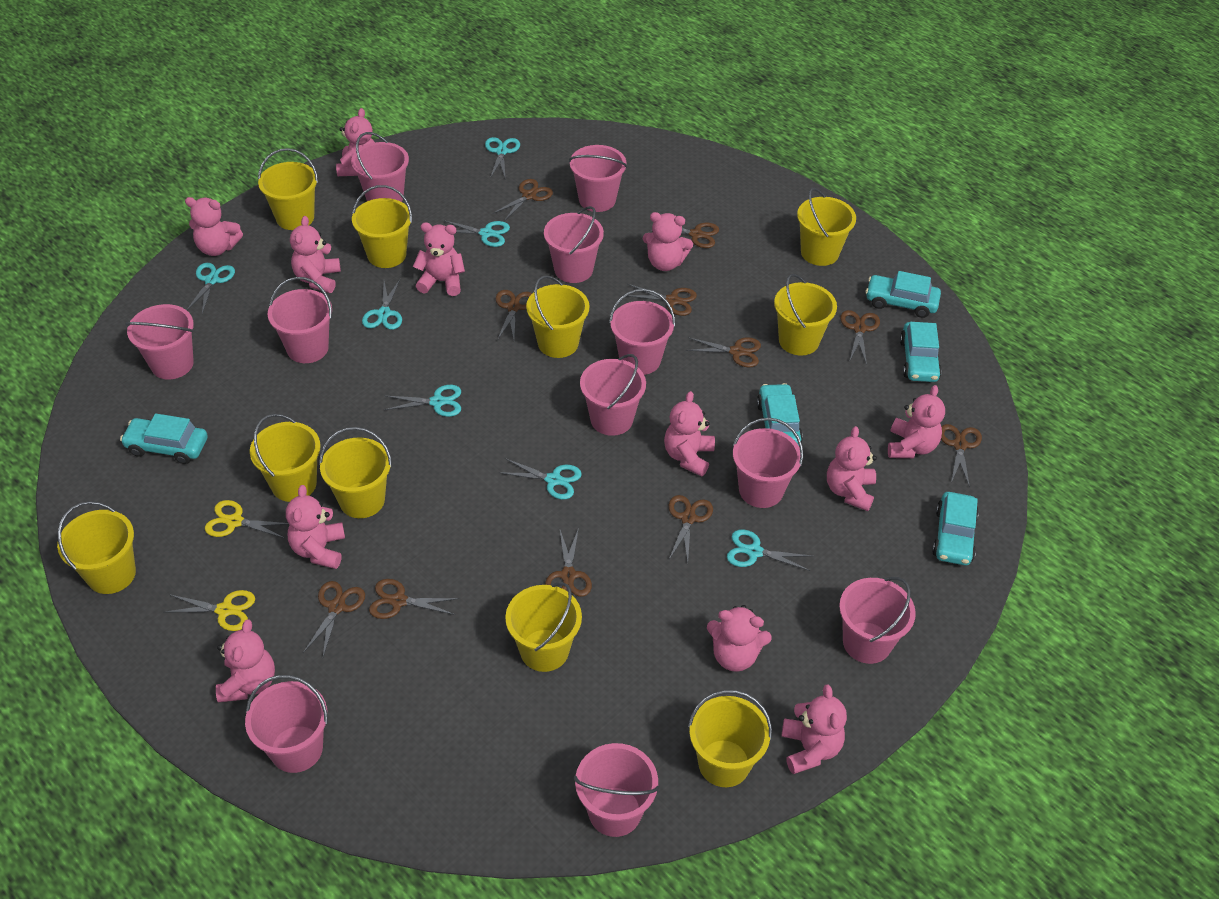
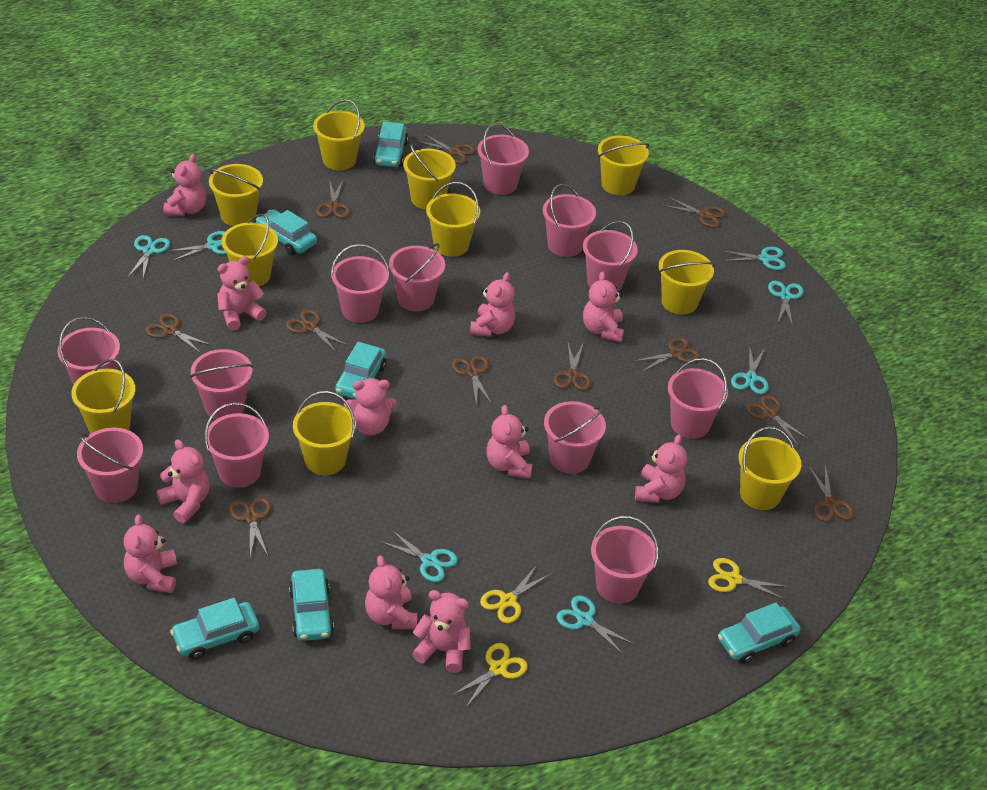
pink bucket: 11 -> 12
pink teddy bear: 12 -> 11
turquoise car: 5 -> 6
yellow scissors: 2 -> 3

